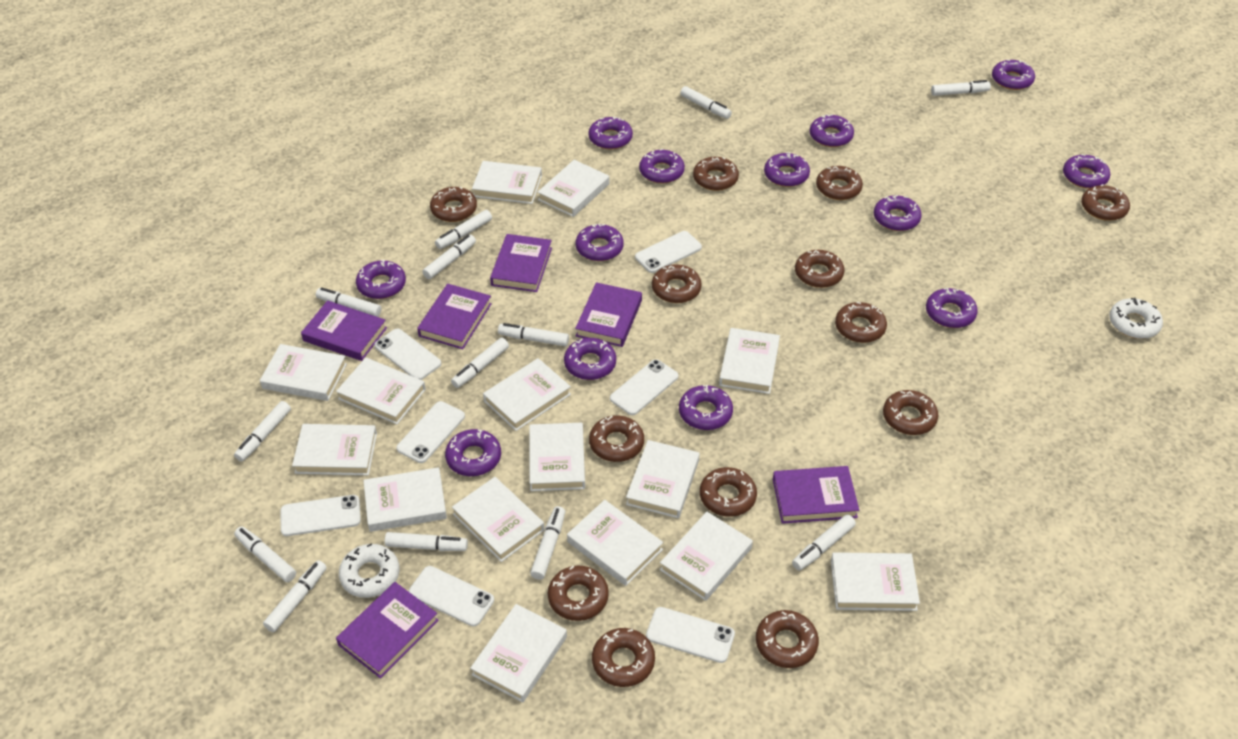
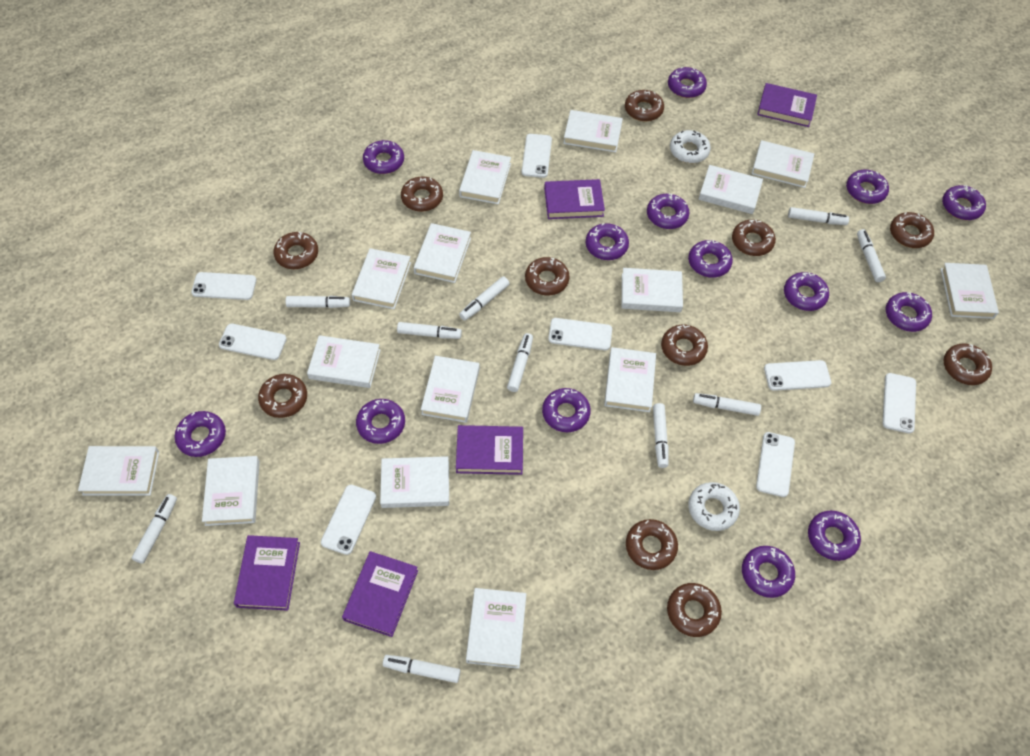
brown donut: 13 -> 11
purple book: 6 -> 5
purple donut: 13 -> 14
white marker: 13 -> 10
white phone: 7 -> 8

